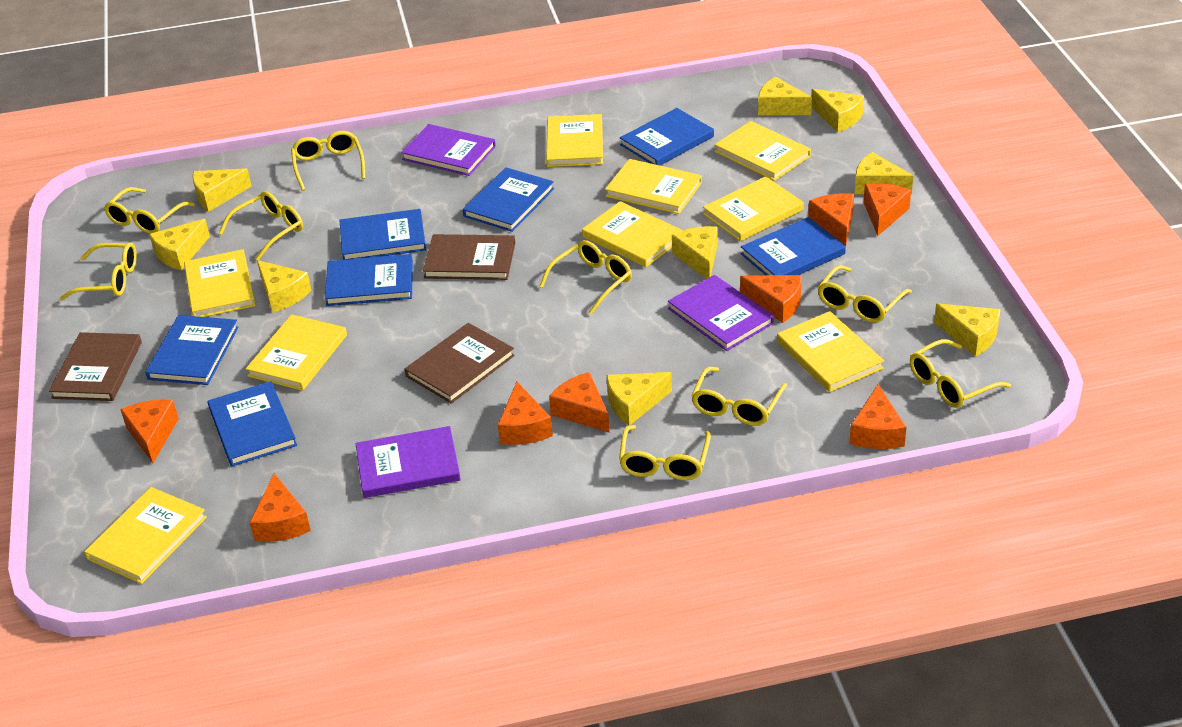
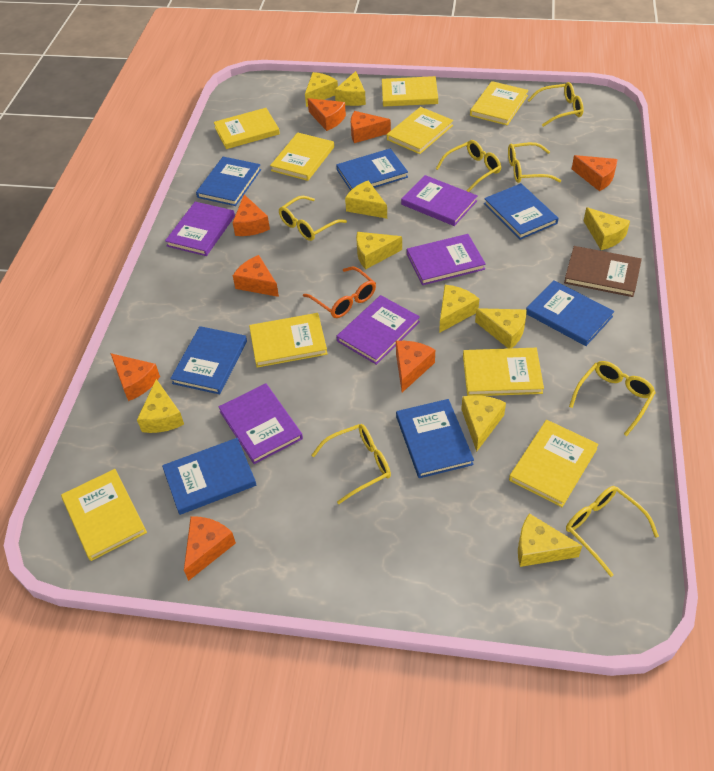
brown book: 3 -> 1
orange glasses: 0 -> 1
purple book: 3 -> 5
yellow cheese: 9 -> 10
yellow glasses: 9 -> 7

